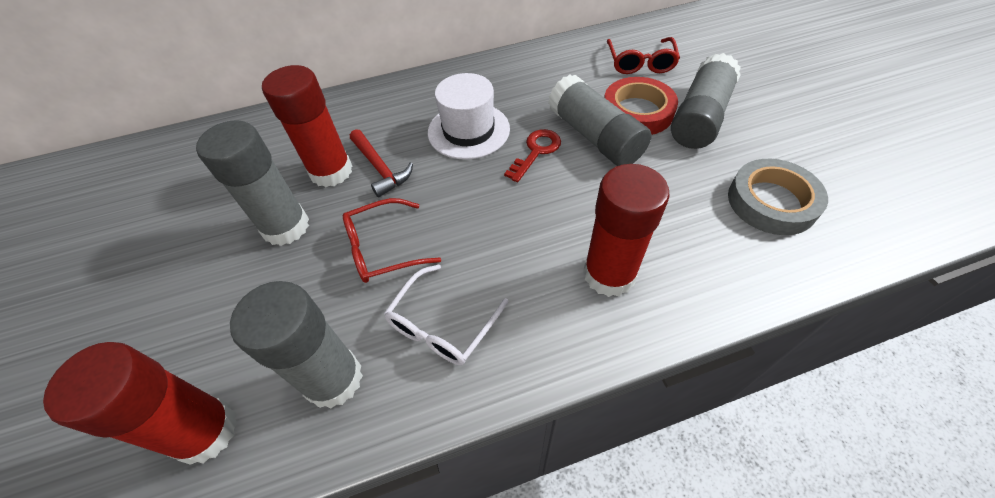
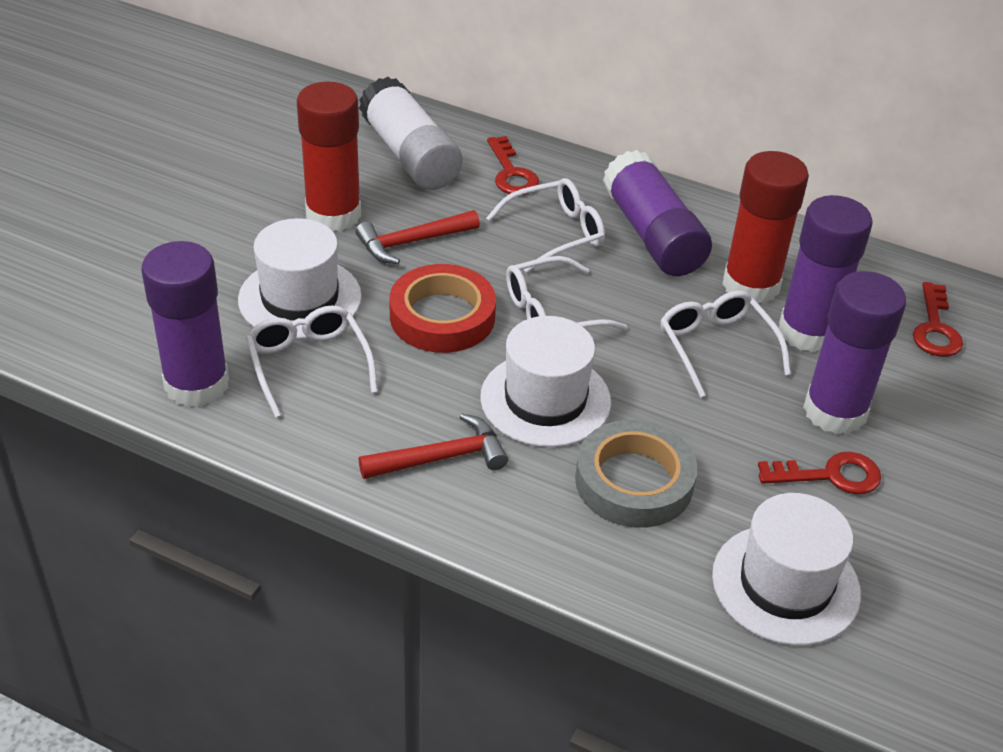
grey glue stick: 4 -> 0
purple glue stick: 0 -> 4
red glasses: 2 -> 0
red glue stick: 3 -> 2
red hammer: 1 -> 2
red key: 1 -> 3
white glasses: 1 -> 4
white glue stick: 0 -> 1
white hat: 1 -> 3

